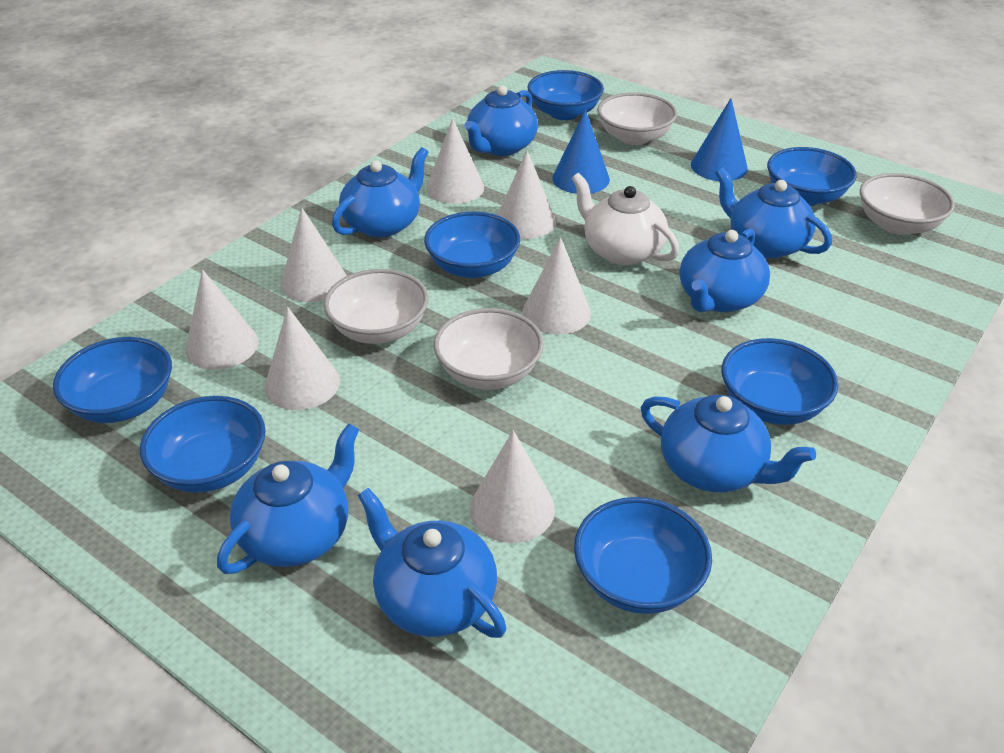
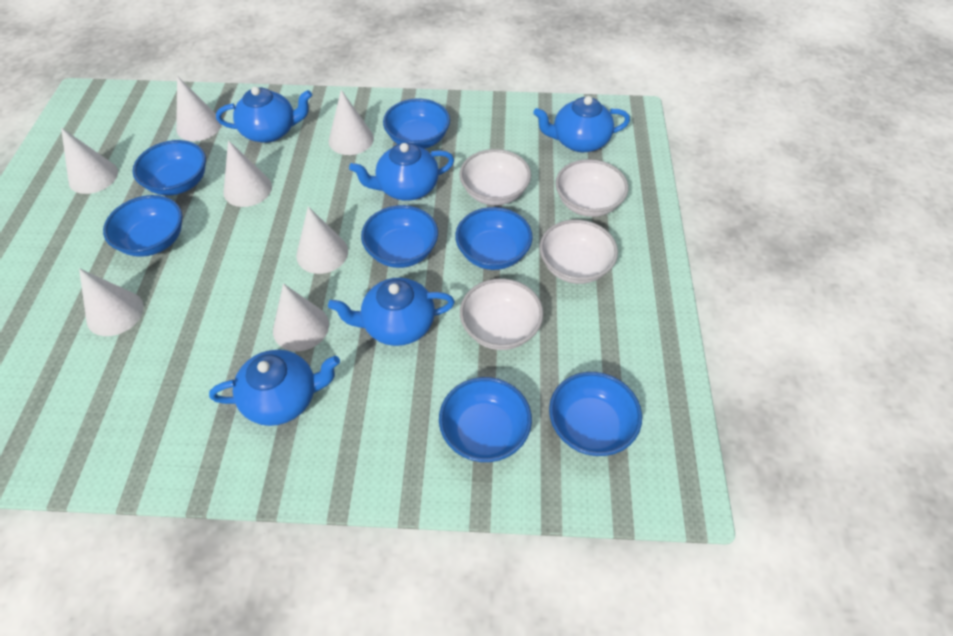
blue cone: 2 -> 0
blue teapot: 7 -> 5
white teapot: 1 -> 0

